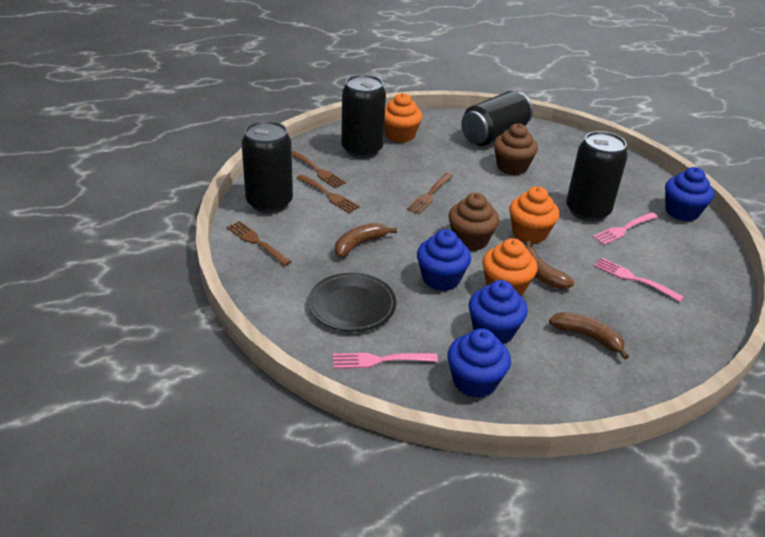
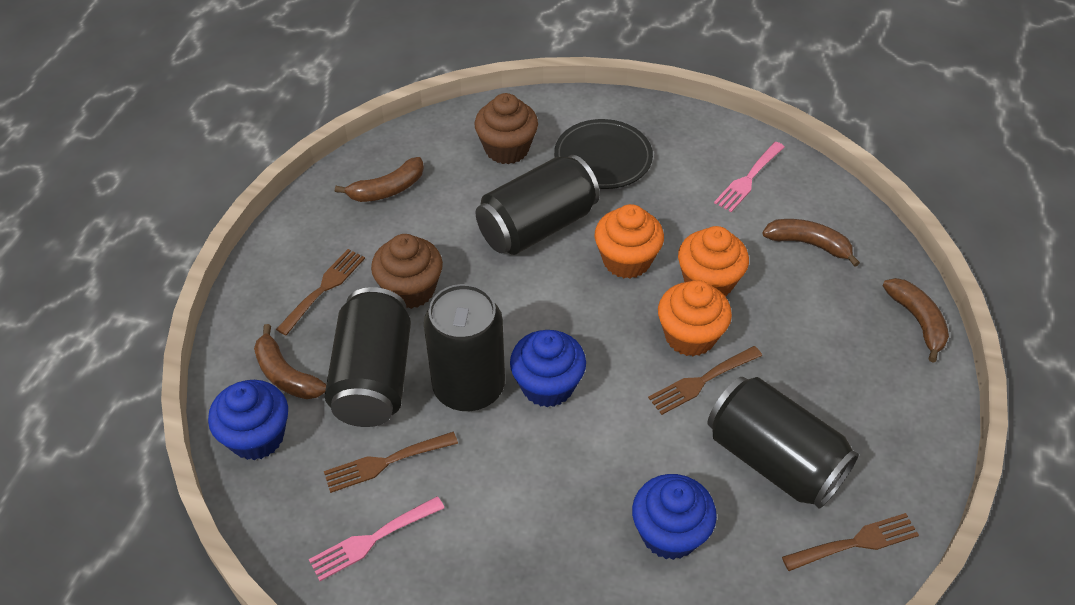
blue cupcake: 4 -> 3
brown banana: 3 -> 4
pink fork: 3 -> 2

